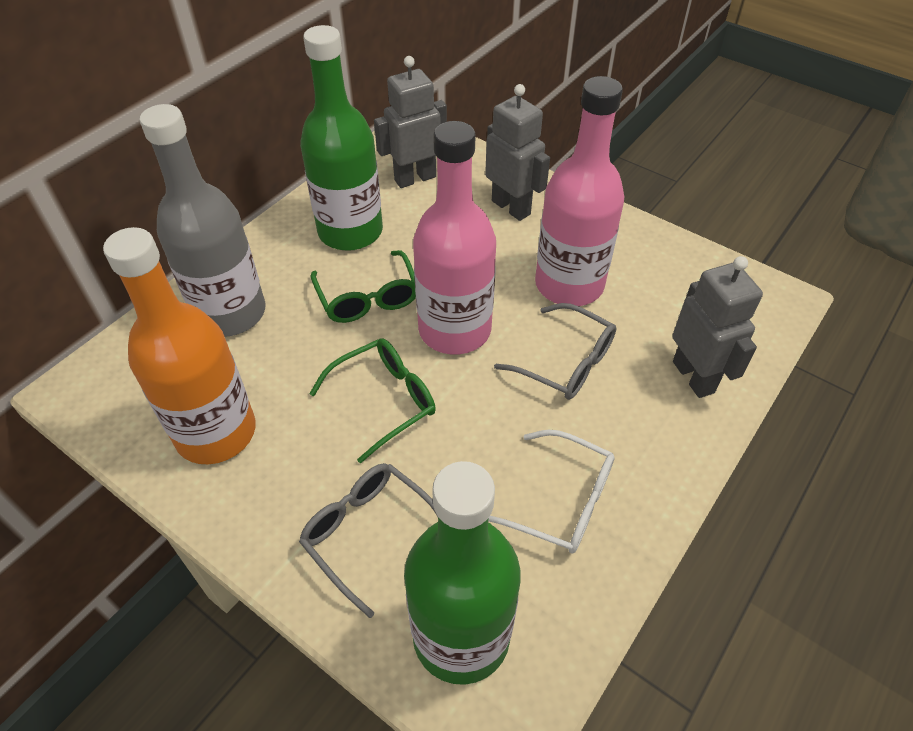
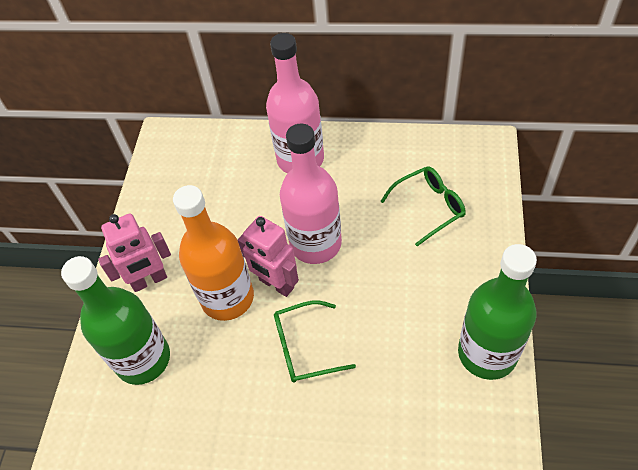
grey bottle: 1 -> 0
grey glasses: 2 -> 0
grey robot: 3 -> 0
pink robot: 0 -> 2
white glasses: 1 -> 0

